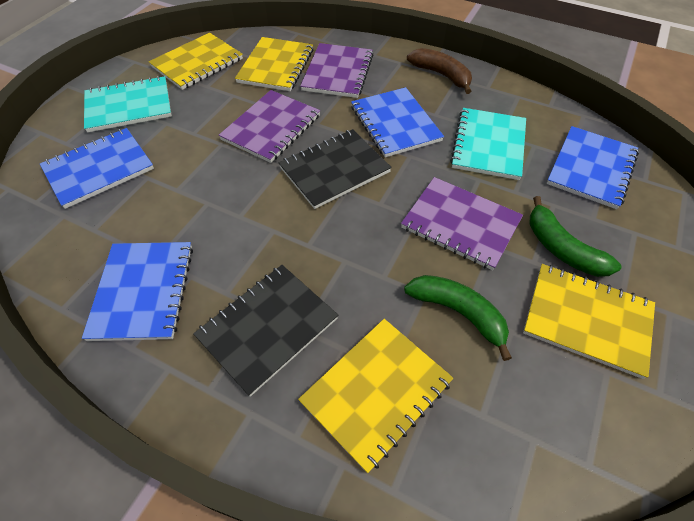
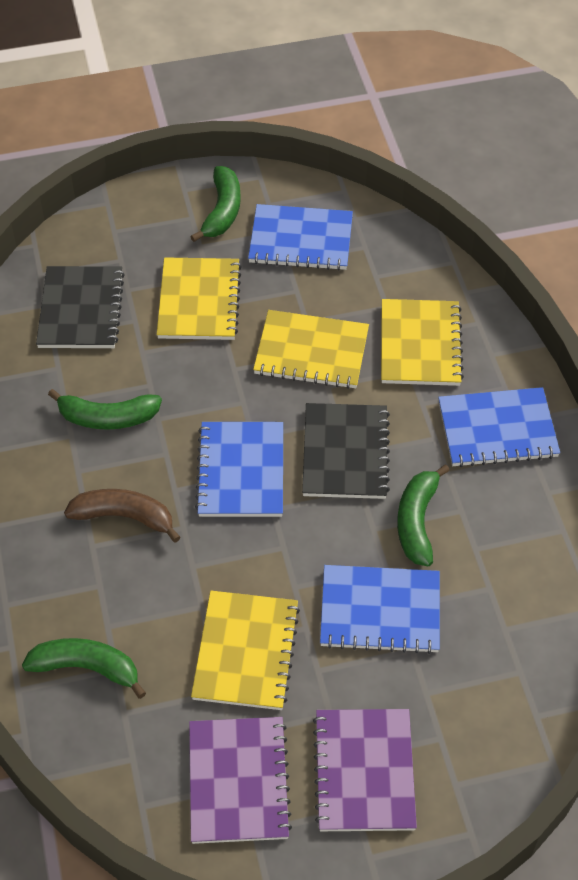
green banana: 2 -> 4
purple notebook: 3 -> 2
turquoise notebook: 2 -> 0

